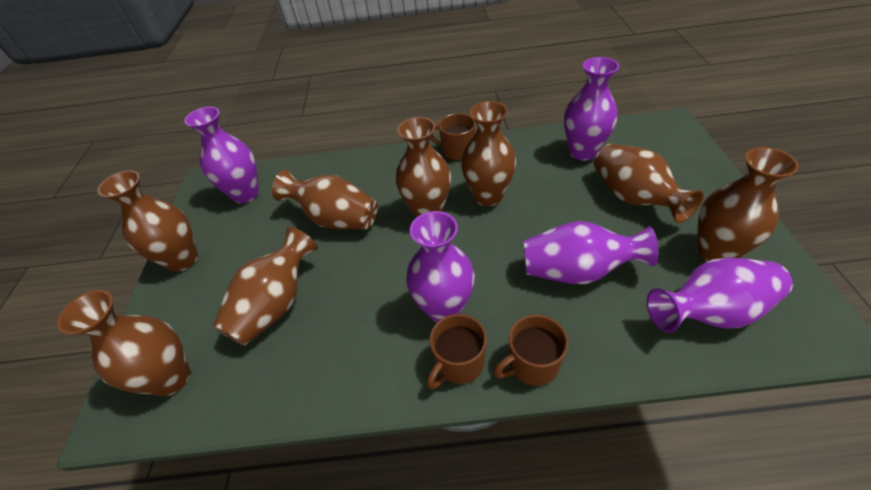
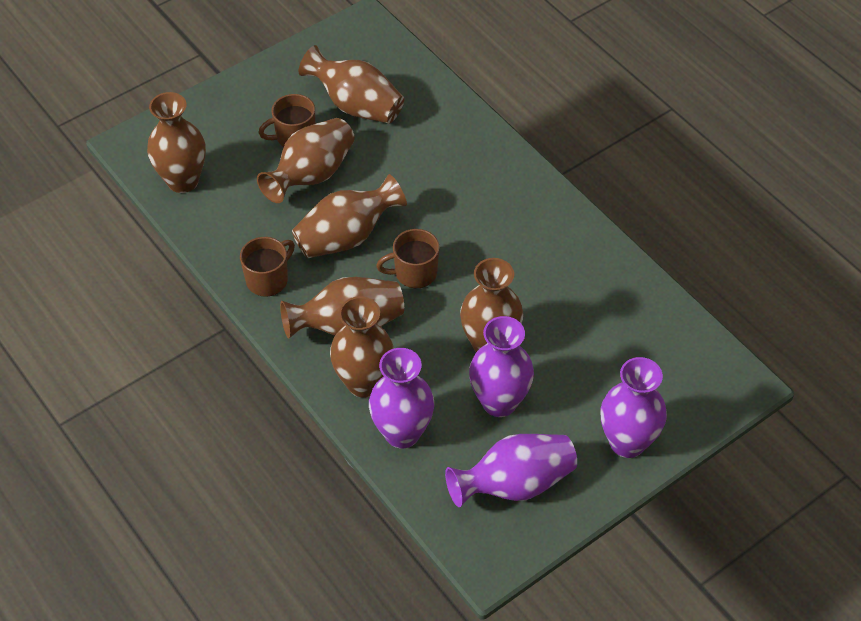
brown vase: 8 -> 7
purple vase: 5 -> 4

